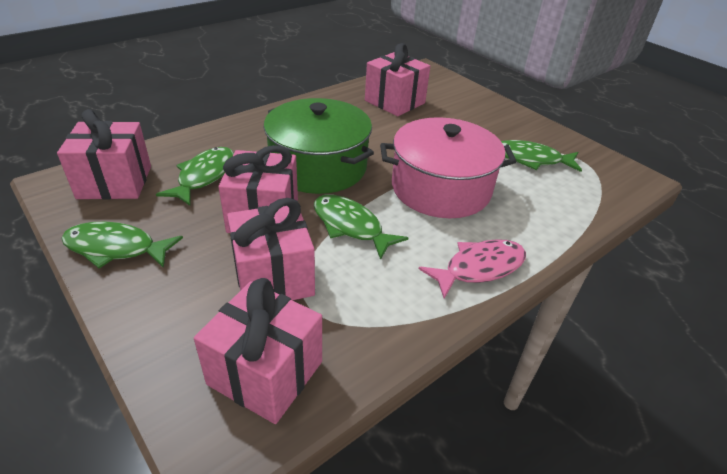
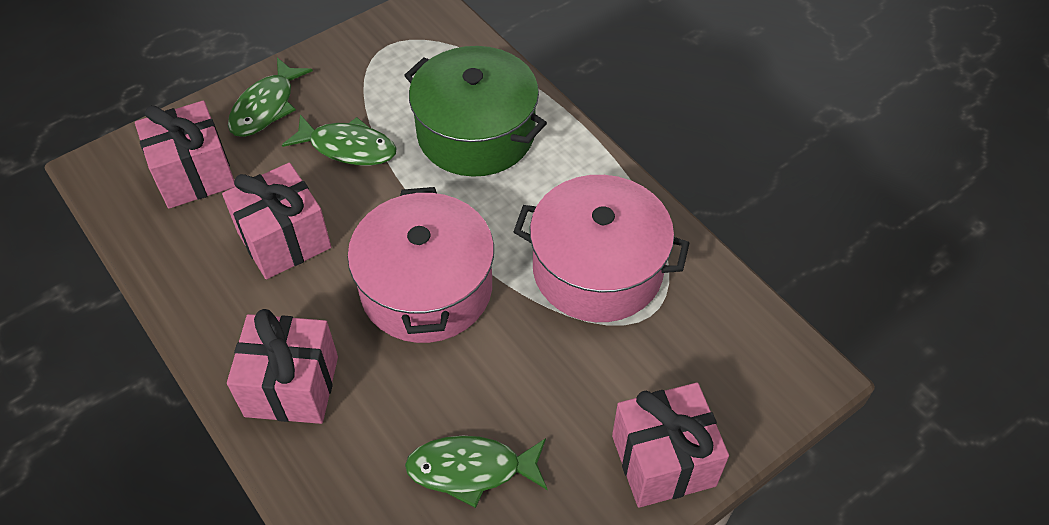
green fish: 4 -> 3
pink fish: 1 -> 0
pink gift: 5 -> 4
pink pot: 1 -> 2

